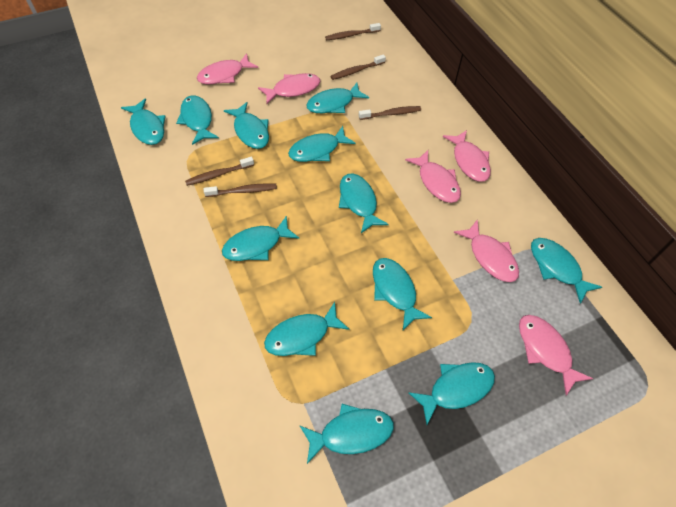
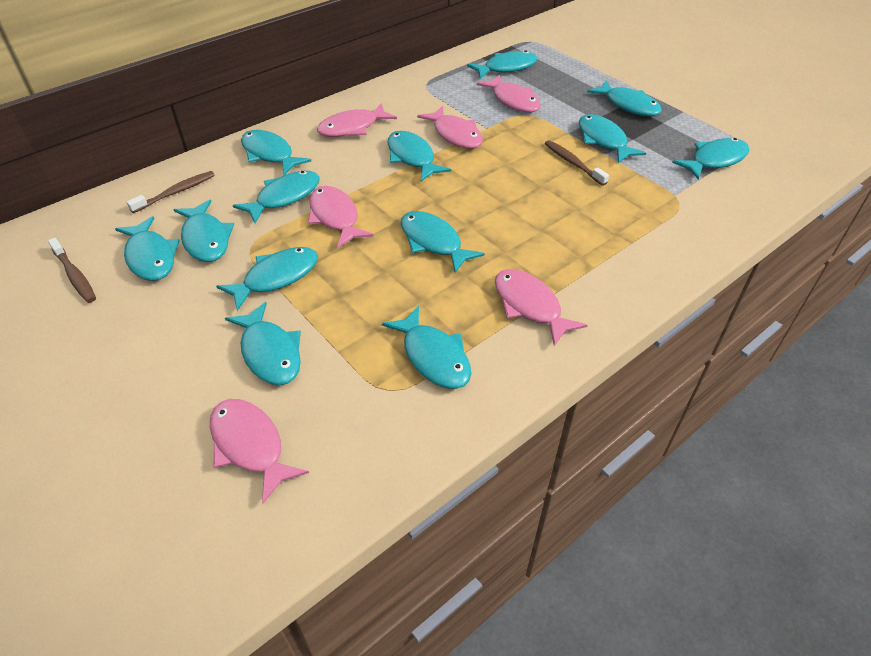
brown toothbrush: 5 -> 3
turquoise fish: 12 -> 13

